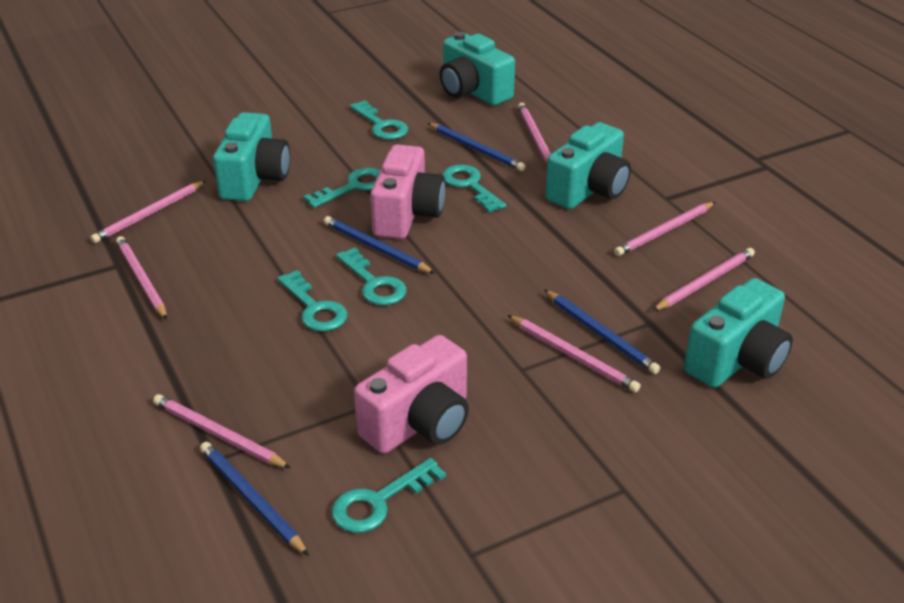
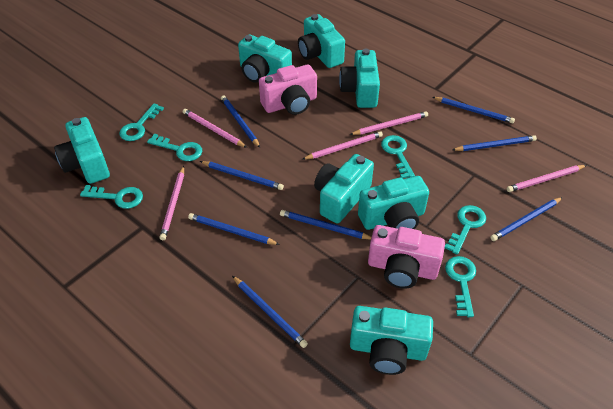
blue pencil: 4 -> 8
pink pencil: 7 -> 5
turquoise camera: 4 -> 7

